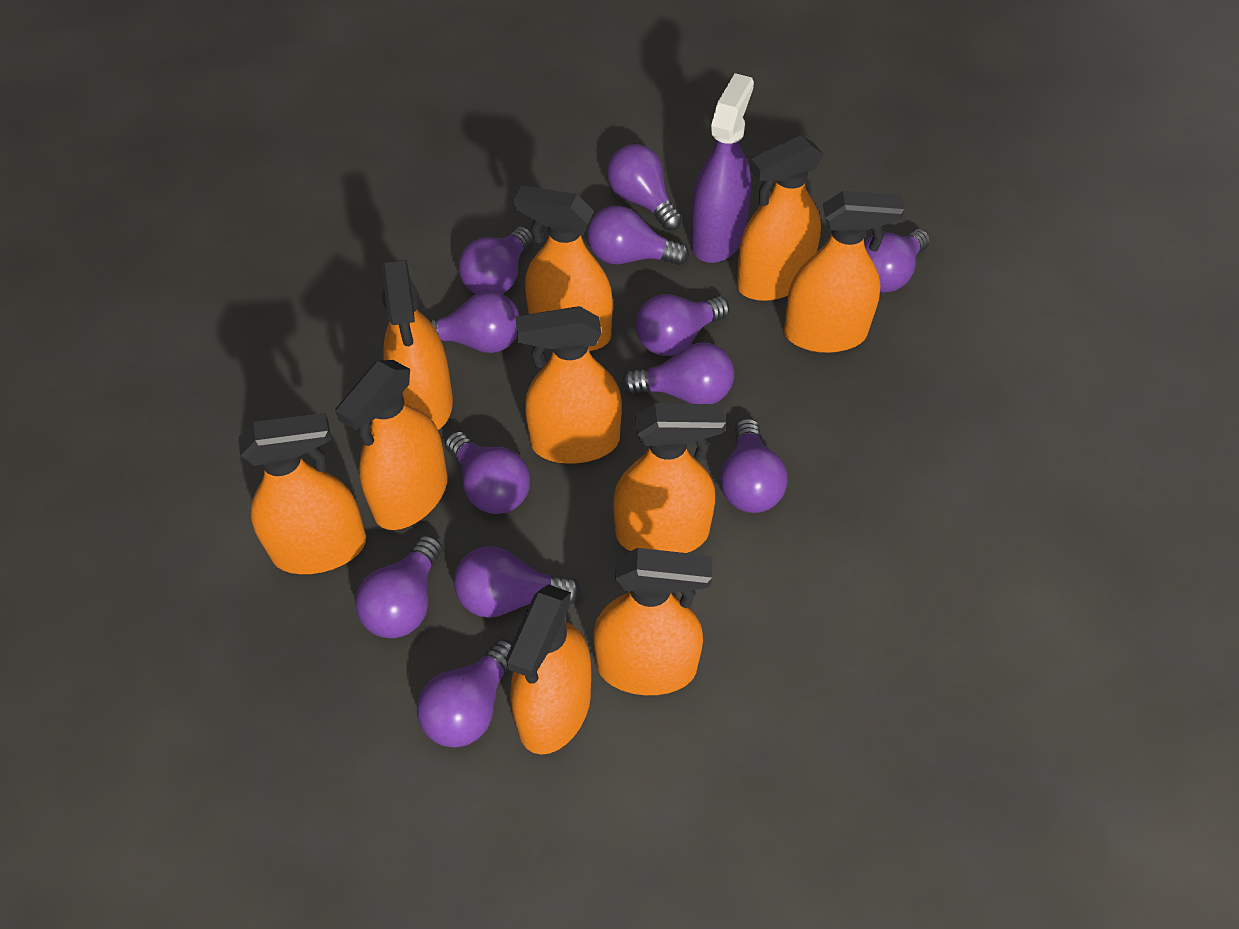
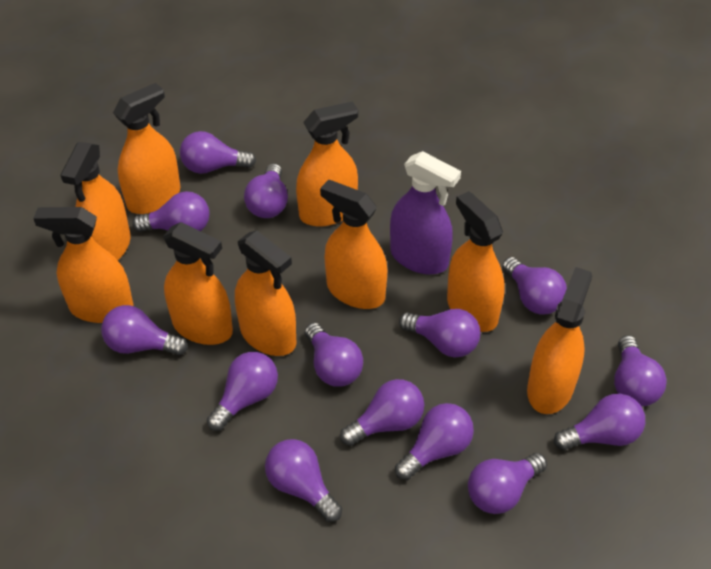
orange spray bottle: 10 -> 9
purple light bulb: 12 -> 14

